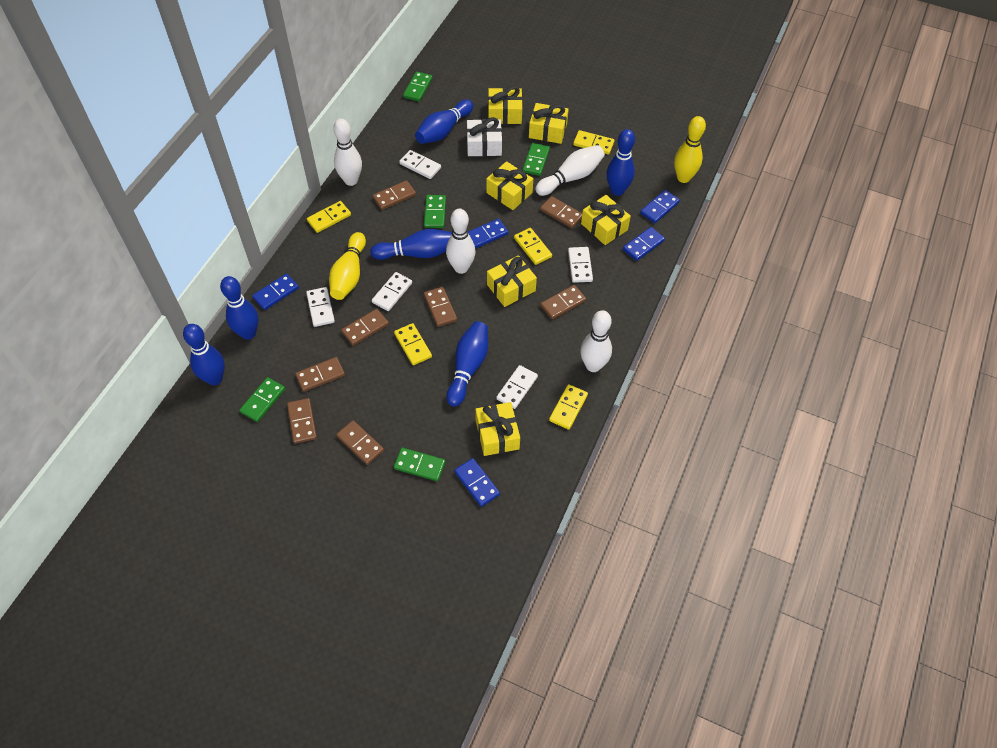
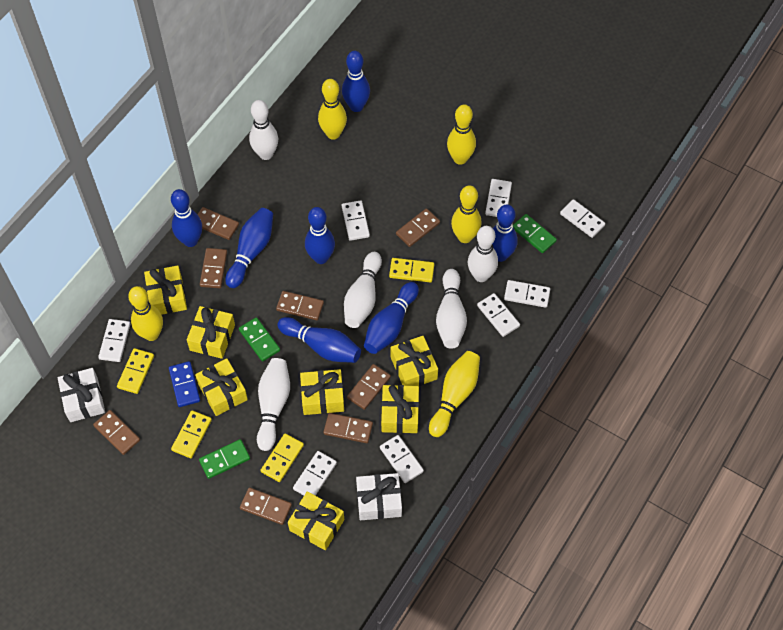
blue bowling pin: 6 -> 7
blue domino: 5 -> 1
green domino: 5 -> 3
white bowling pin: 4 -> 5
white domino: 5 -> 8
white gift: 1 -> 2
yellow bowling pin: 2 -> 5
yellow domino: 5 -> 4
yellow gift: 6 -> 7

